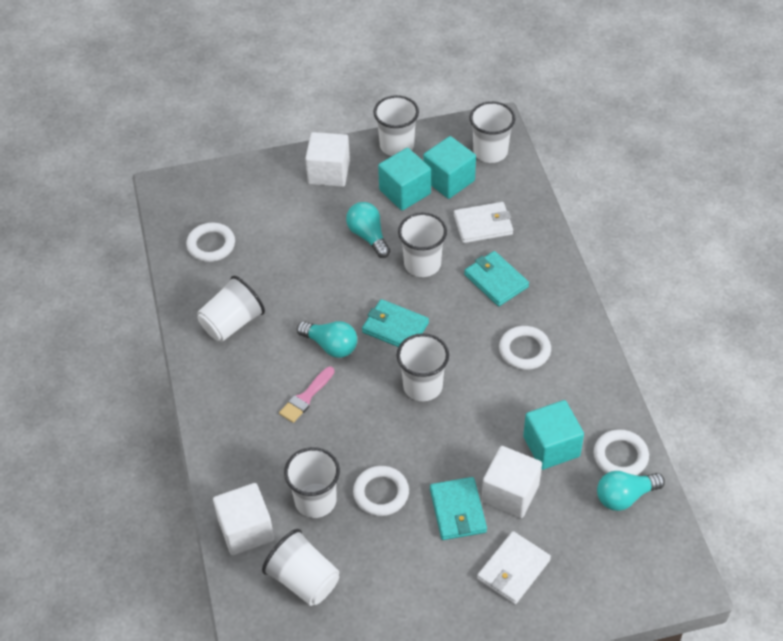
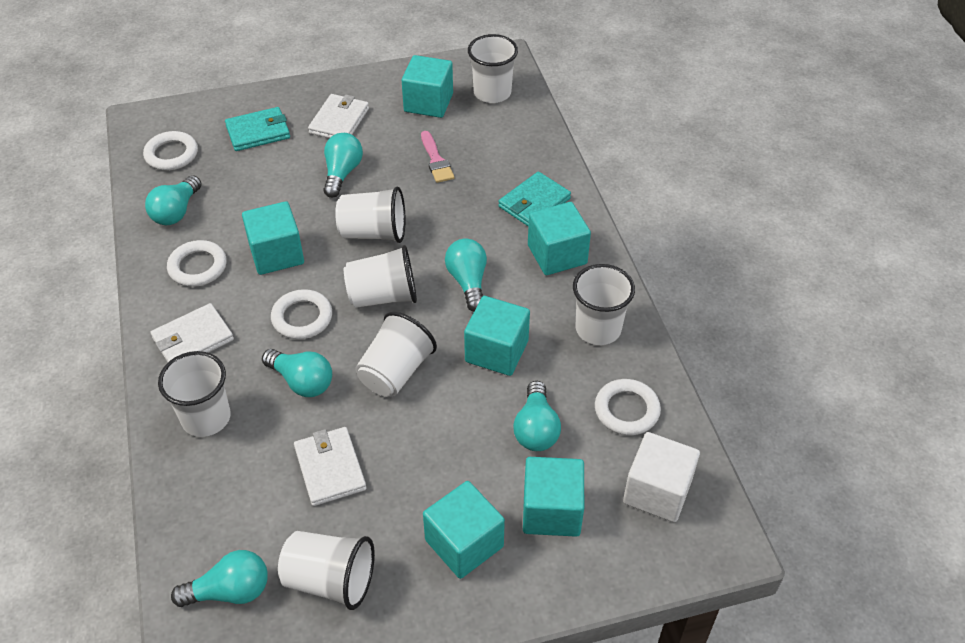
turquoise cube: 3 -> 6
turquoise light bulb: 3 -> 6
turquoise wallet: 3 -> 2
white cube: 3 -> 1
white wallet: 2 -> 3

